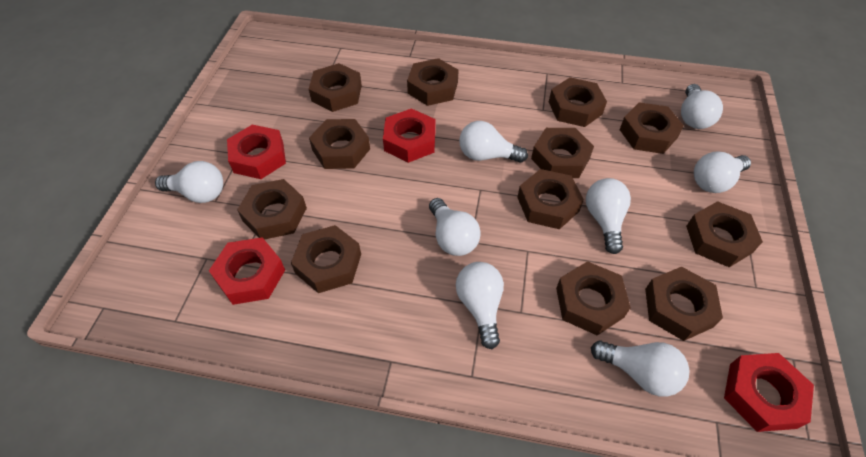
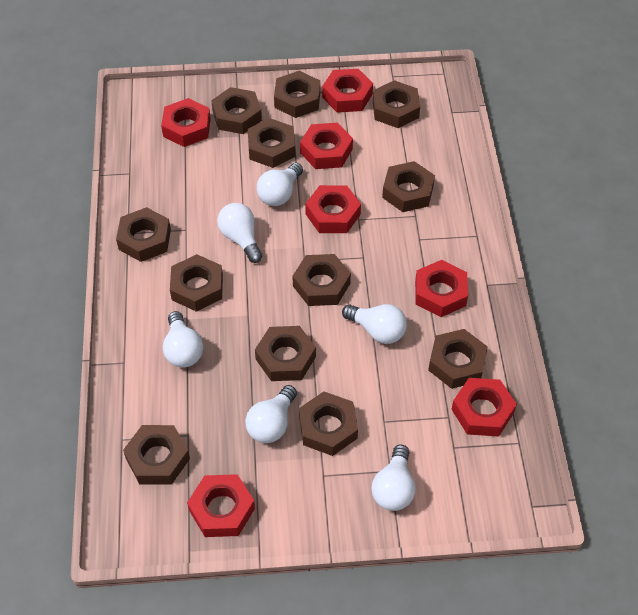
red nut: 4 -> 7
white light bulb: 8 -> 6

